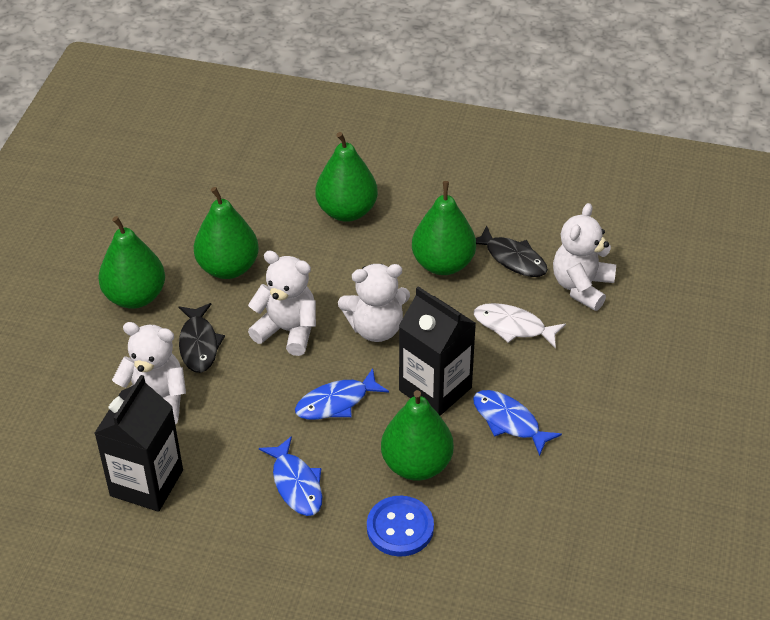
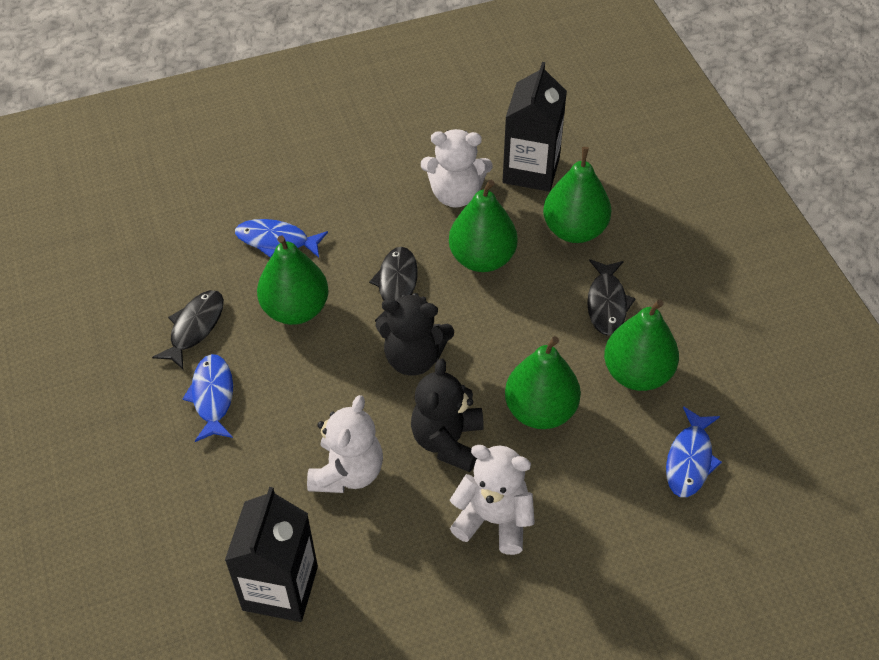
black fish: 2 -> 3
black teddy bear: 0 -> 2
blue button: 1 -> 0
white fish: 1 -> 0
white teddy bear: 4 -> 3

